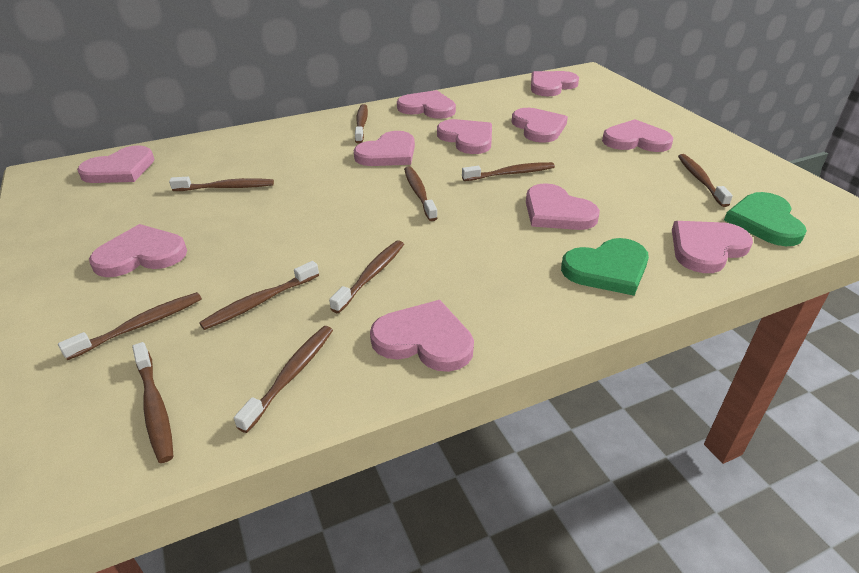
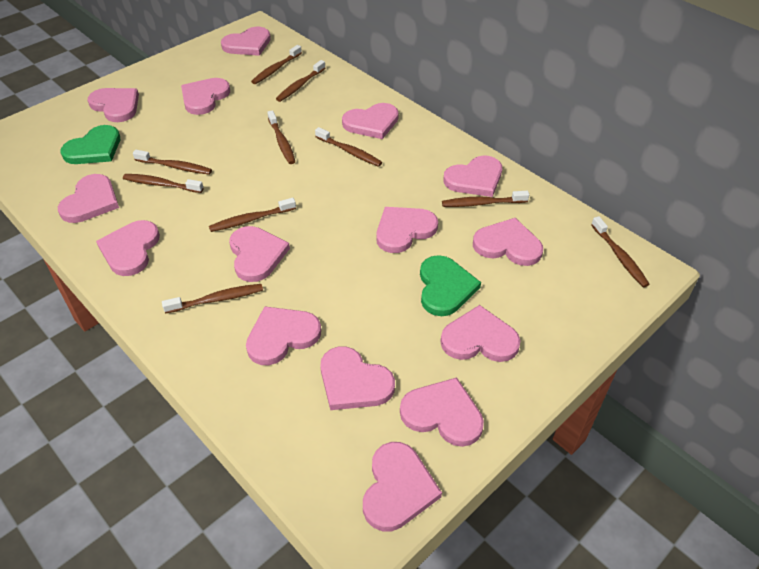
pink heart: 11 -> 15

